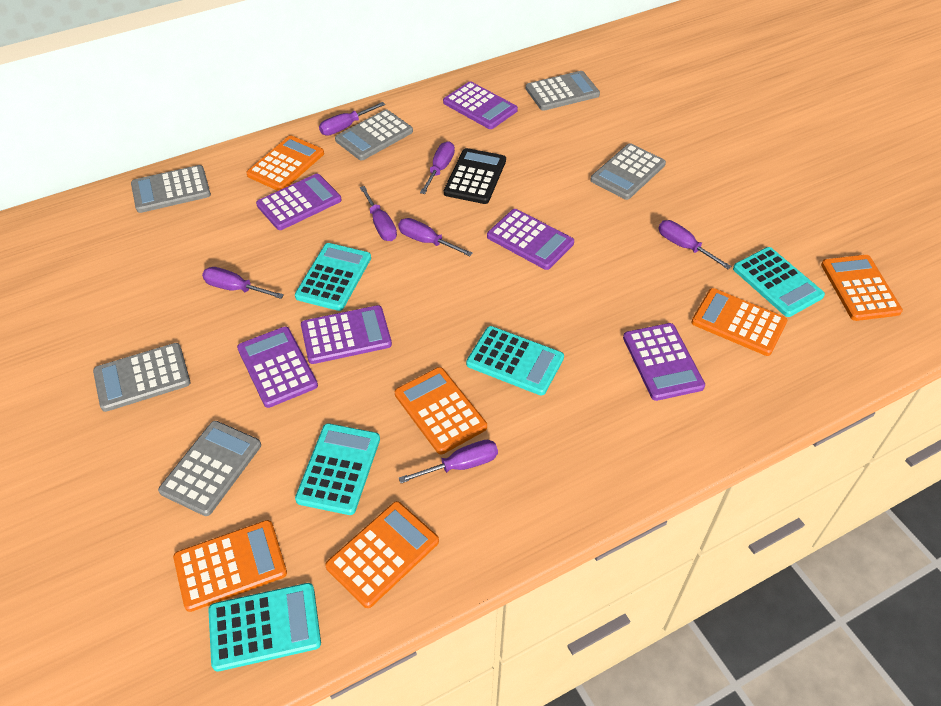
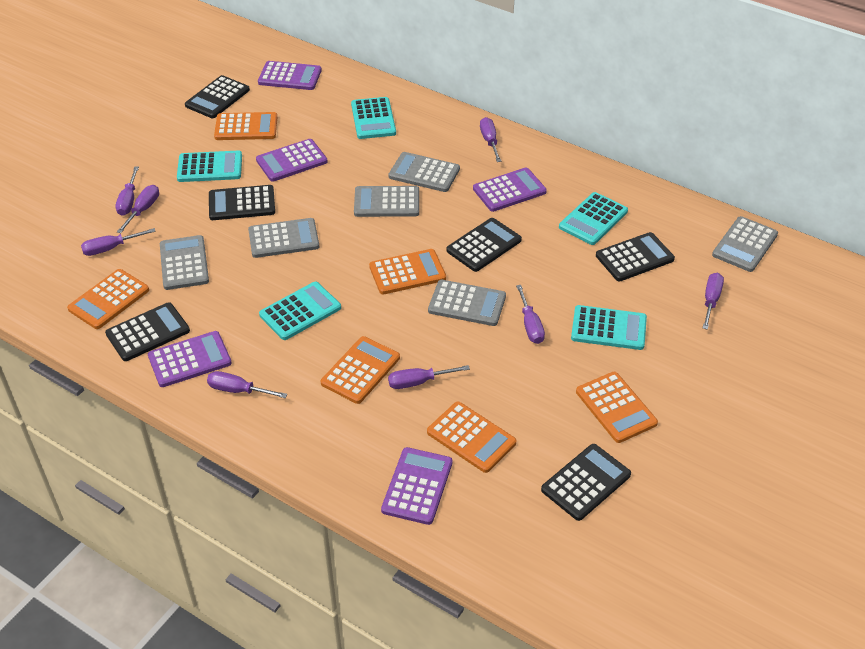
black calculator: 1 -> 6
purple calculator: 6 -> 5
purple screwdriver: 7 -> 8

